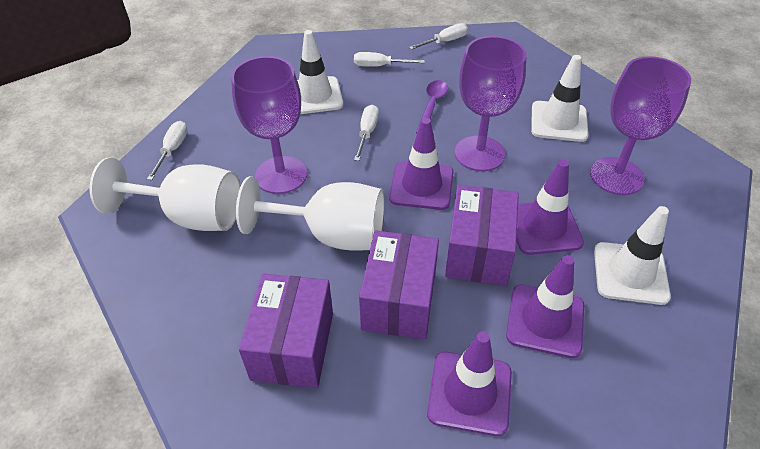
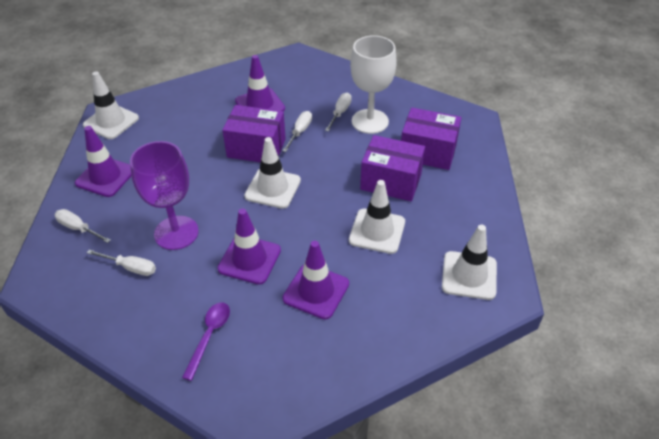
purple goblet: 3 -> 1
white goblet: 2 -> 1
white traffic cone: 3 -> 4

